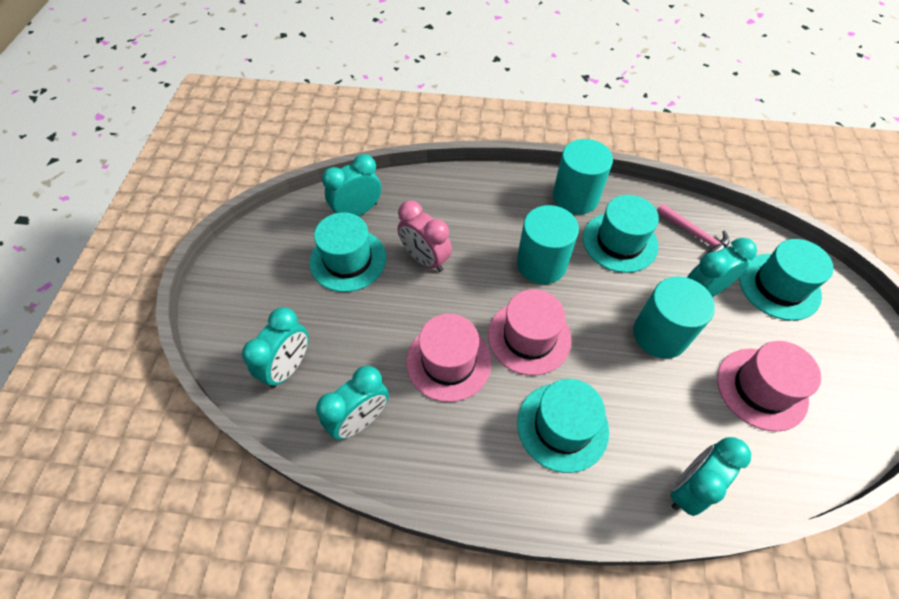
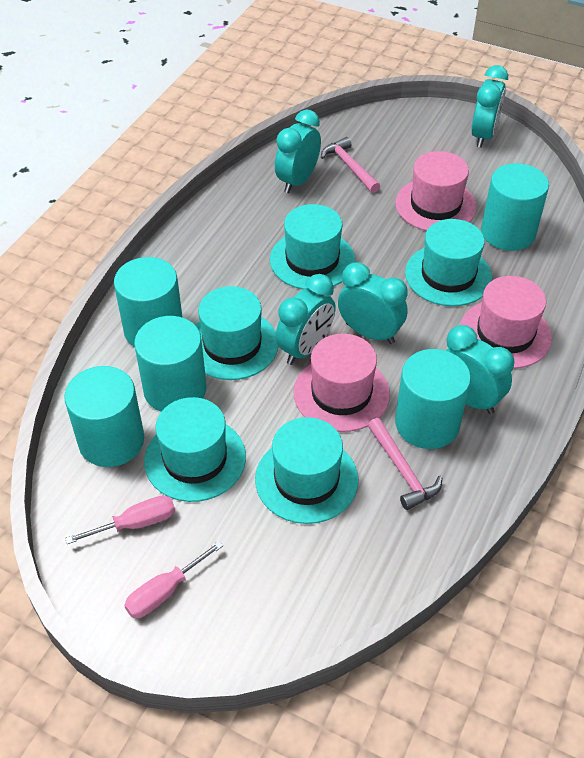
pink clock: 1 -> 0
pink hammer: 1 -> 2
pink screwdriver: 0 -> 2
turquoise cylinder: 3 -> 5
turquoise hat: 4 -> 5

